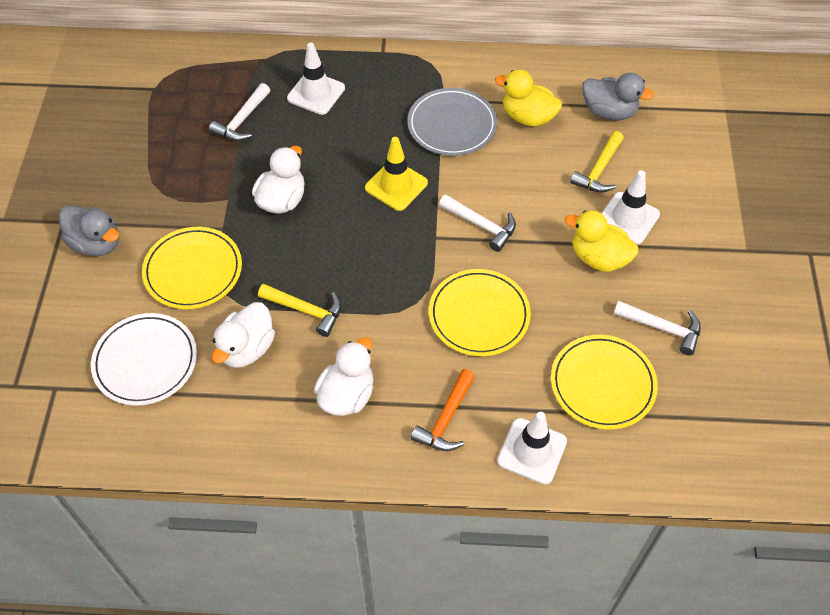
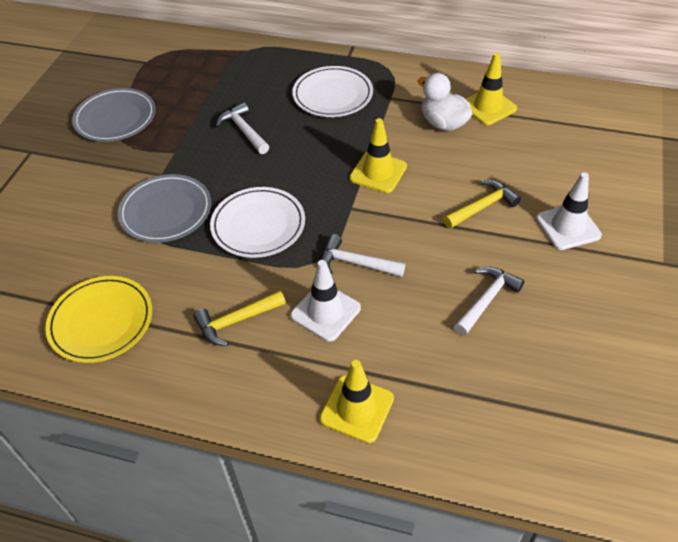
grey duck: 2 -> 0
grey plate: 1 -> 2
orange hammer: 1 -> 0
white duck: 3 -> 1
white plate: 1 -> 2
white traffic cone: 3 -> 2
yellow duck: 2 -> 0
yellow plate: 3 -> 1
yellow traffic cone: 1 -> 3

